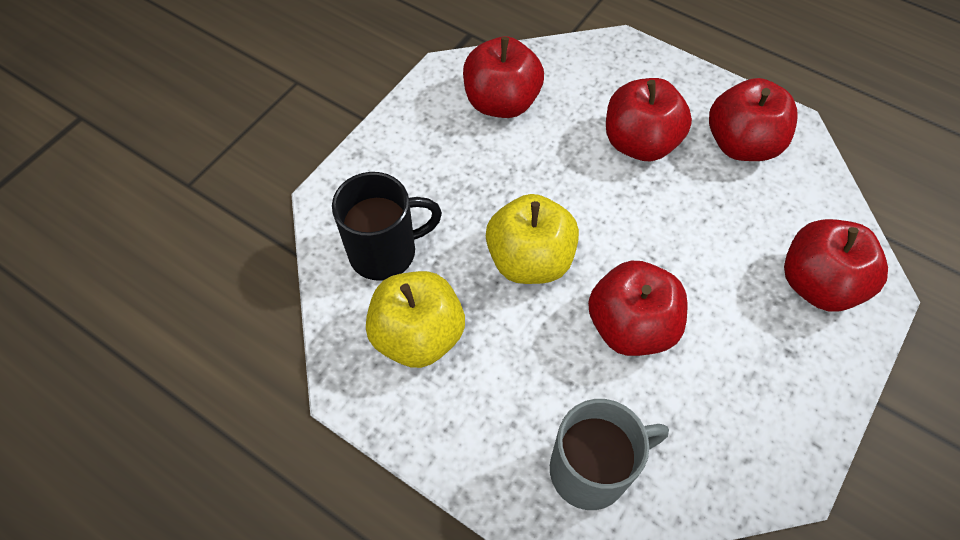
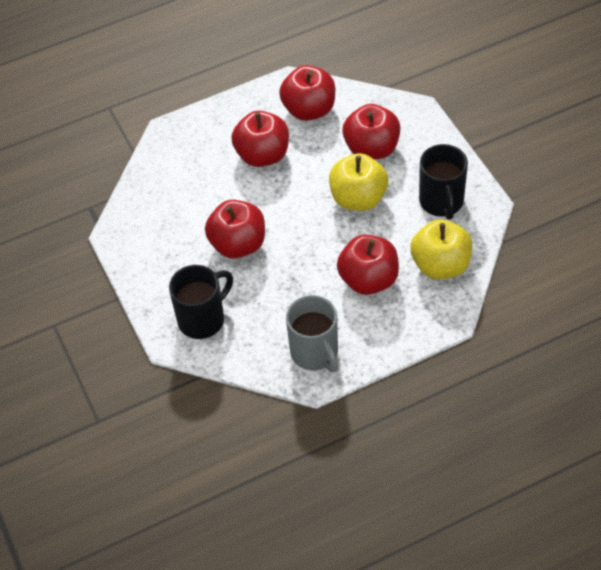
black mug: 1 -> 2

